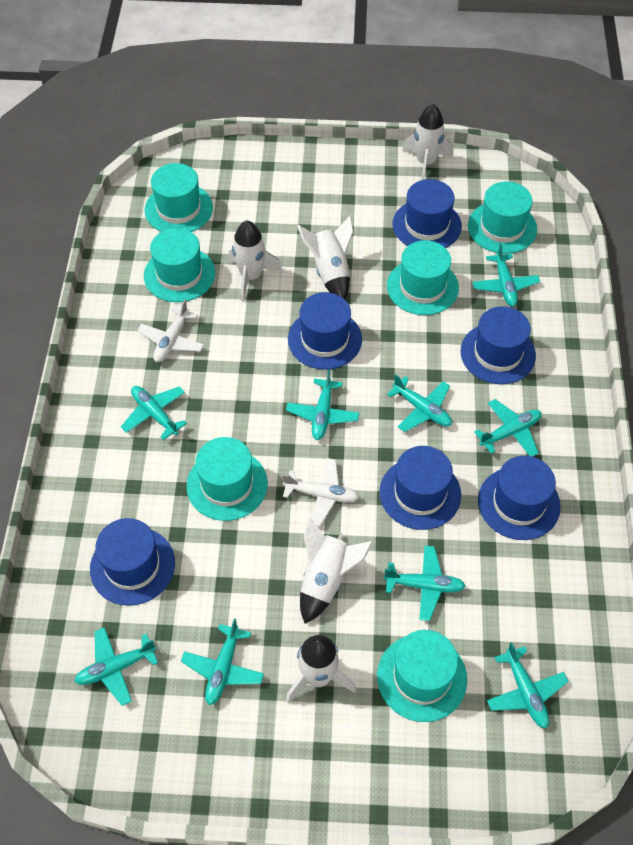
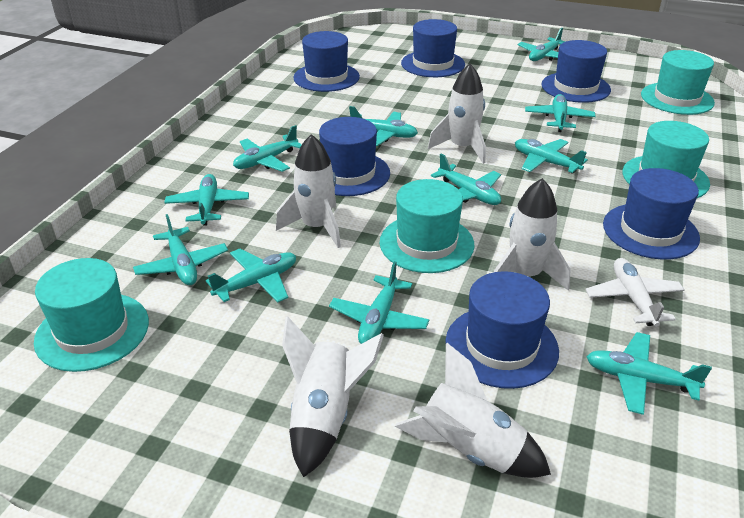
turquoise hat: 6 -> 4
turquoise plane: 9 -> 11
white plane: 2 -> 1

